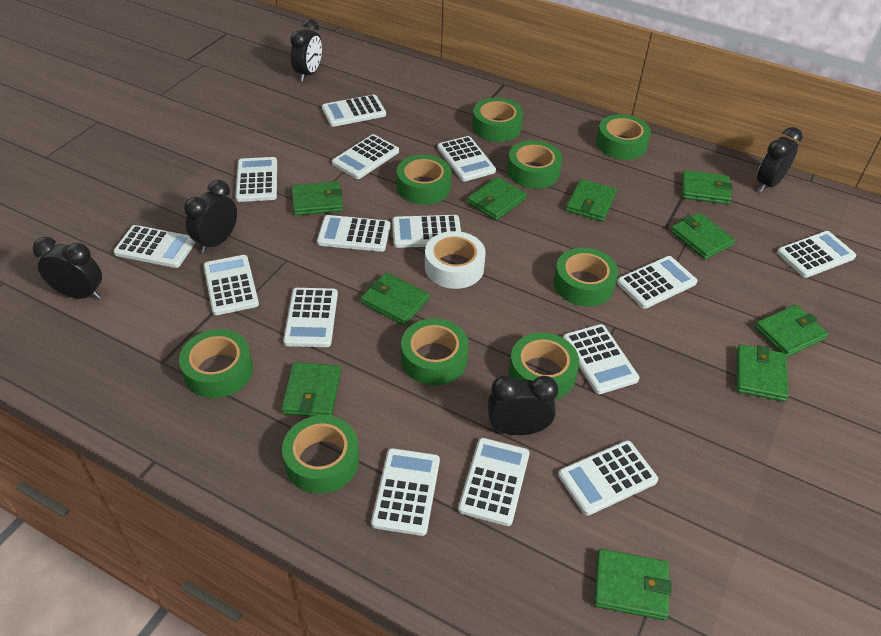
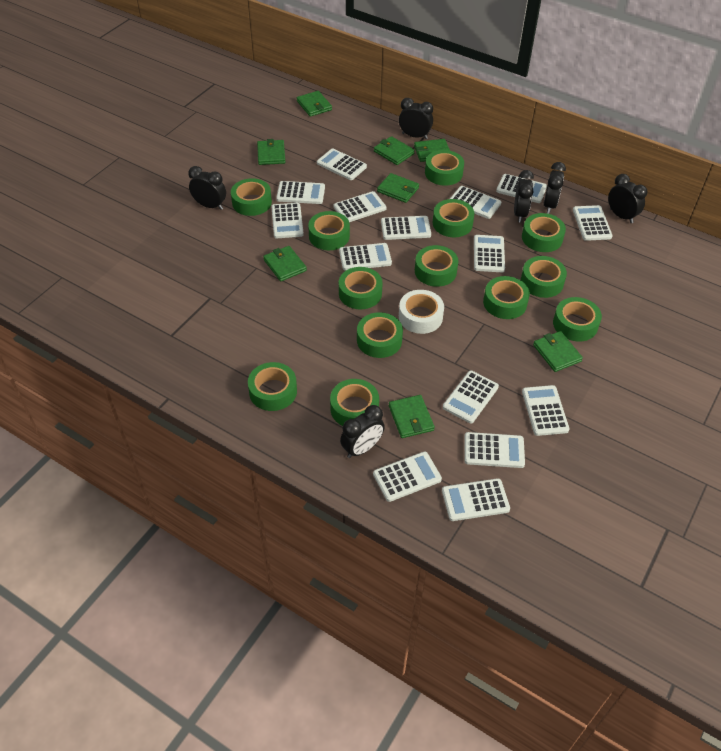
black clock: 5 -> 6
green tape: 9 -> 13
green wallet: 10 -> 8

